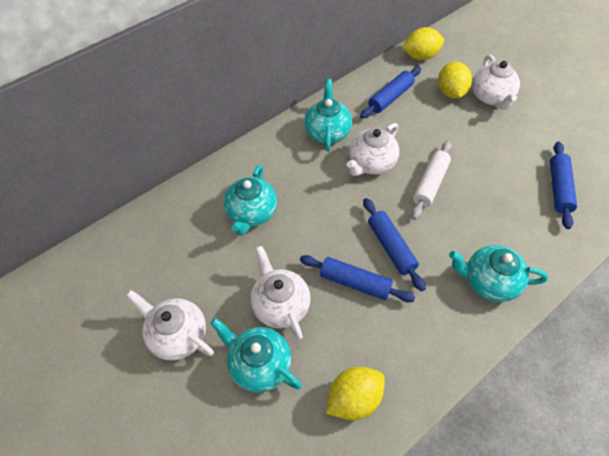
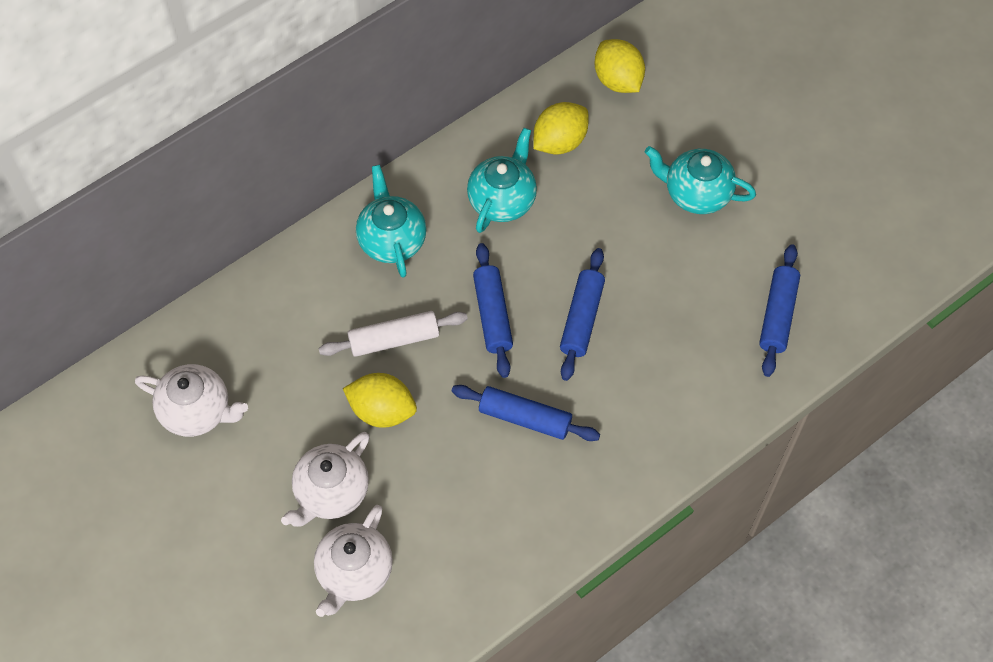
turquoise teapot: 4 -> 3
white teapot: 4 -> 3

